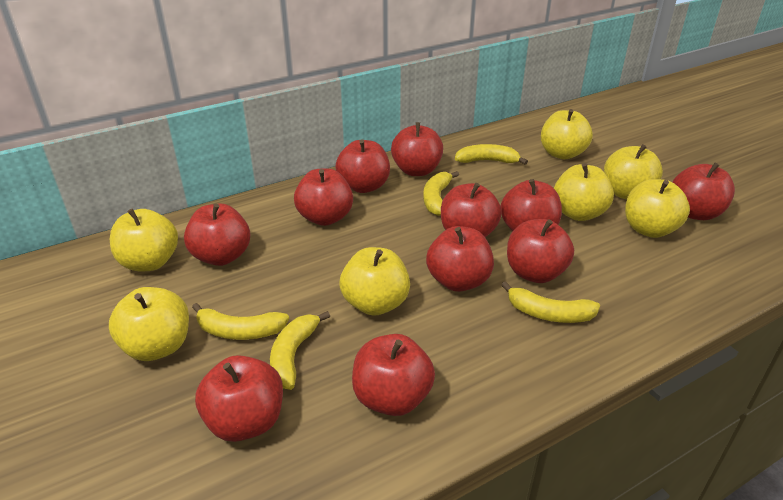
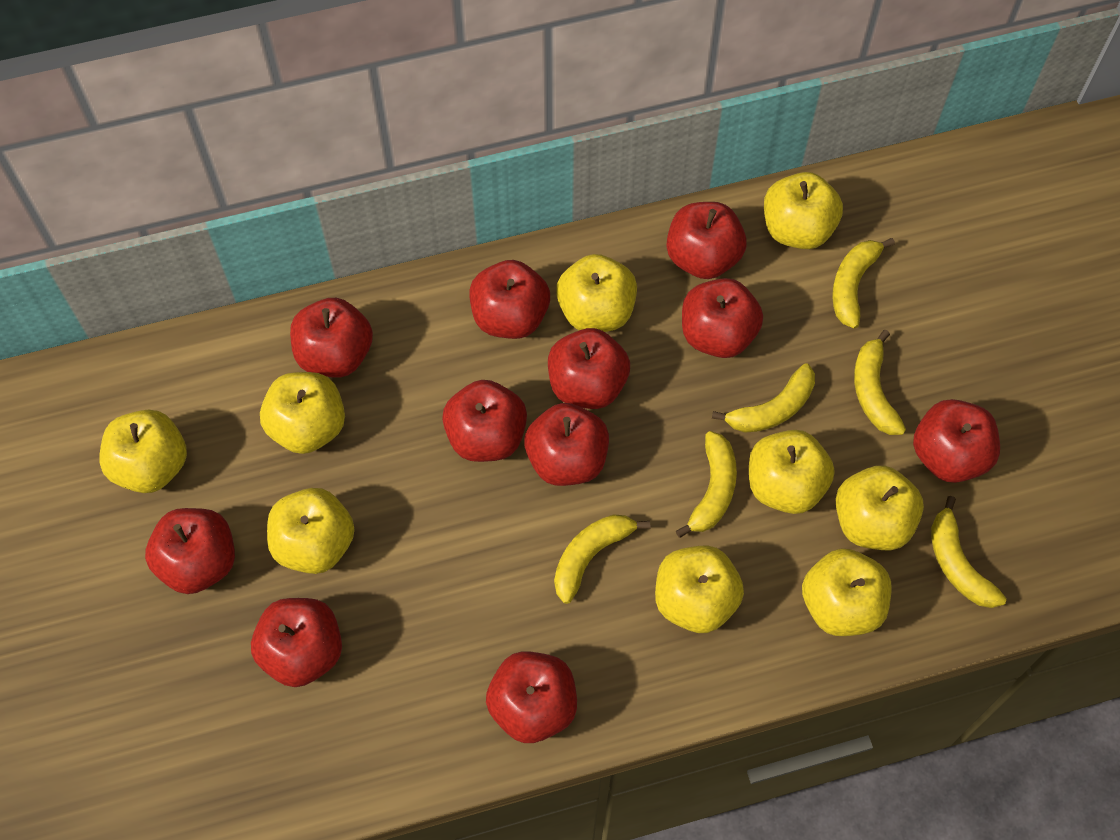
yellow apple: 7 -> 9
yellow banana: 5 -> 6

